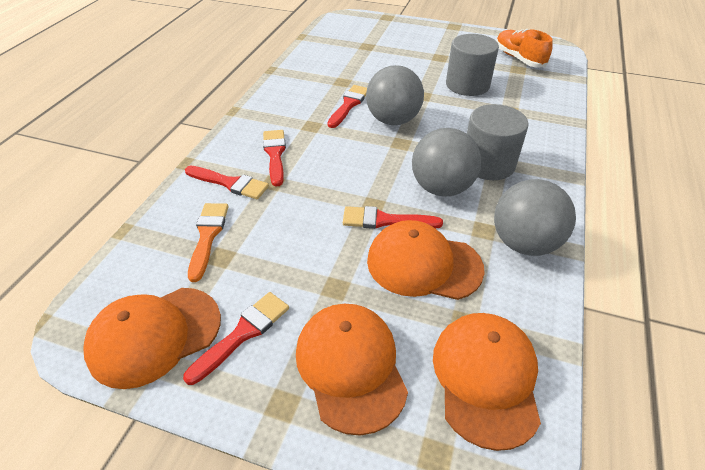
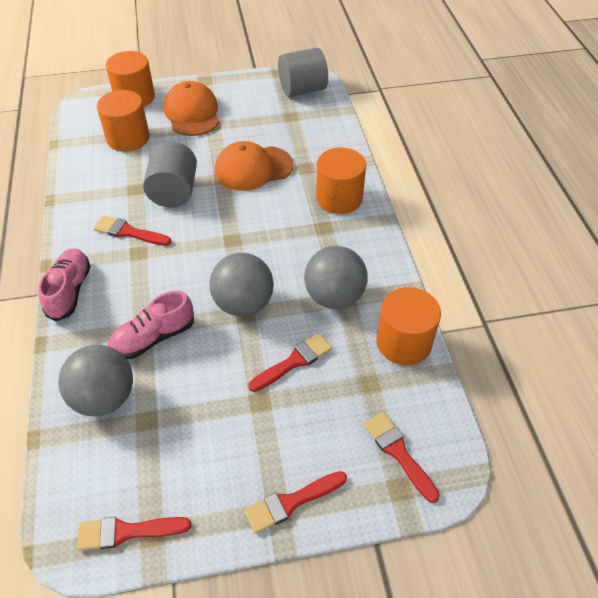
orange brush: 1 -> 0
orange cap: 4 -> 2
orange cylinder: 0 -> 4
orange shoe: 1 -> 0
pink shoe: 0 -> 2

